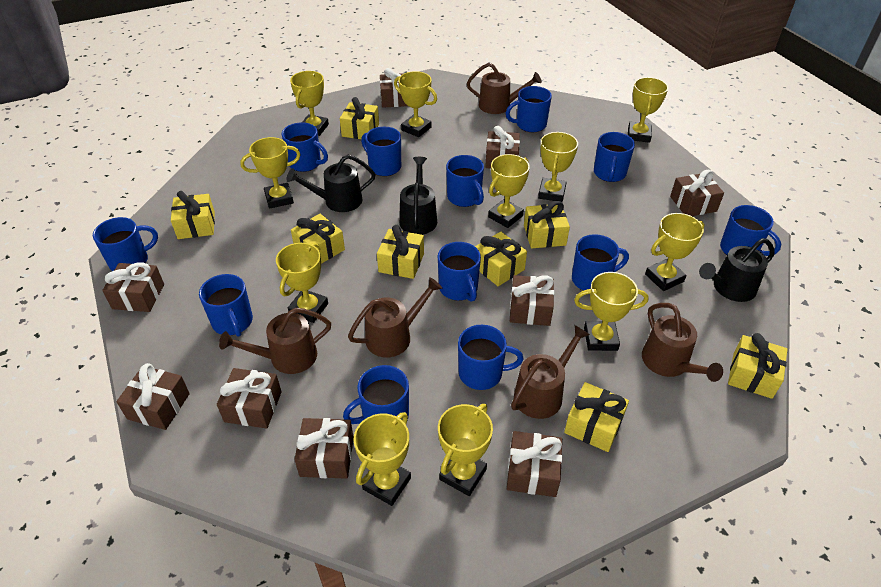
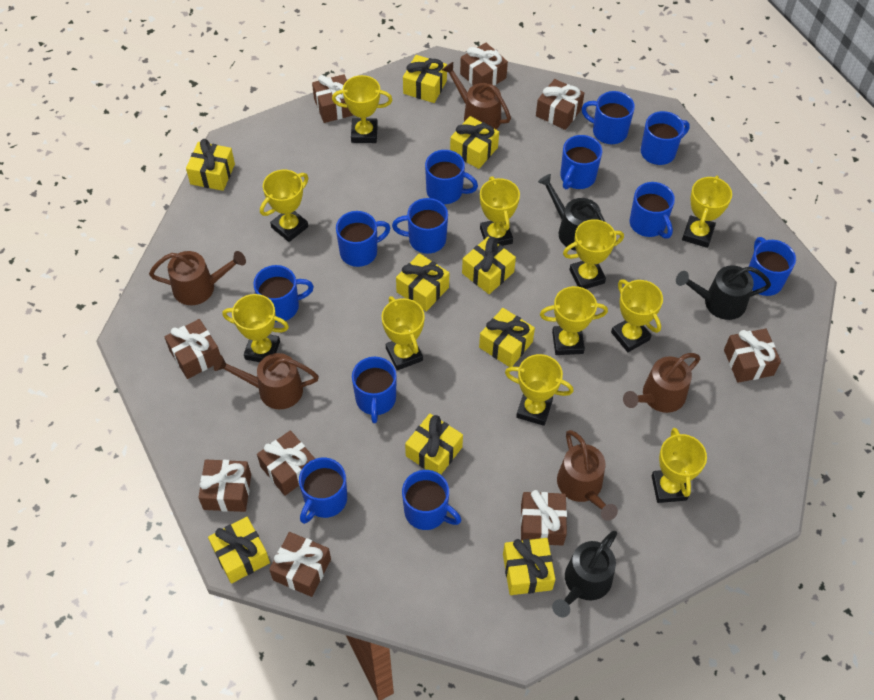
yellow gift: 8 -> 9

